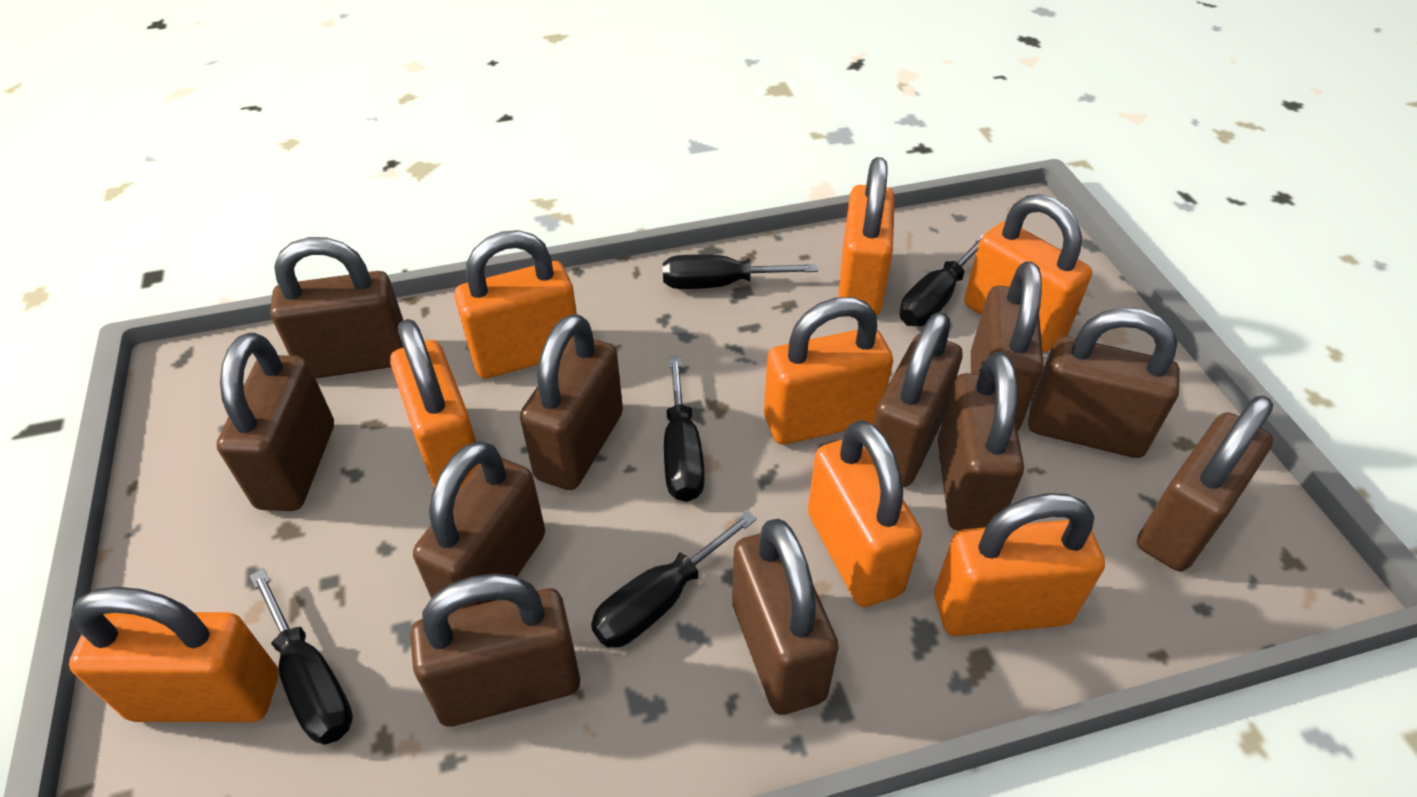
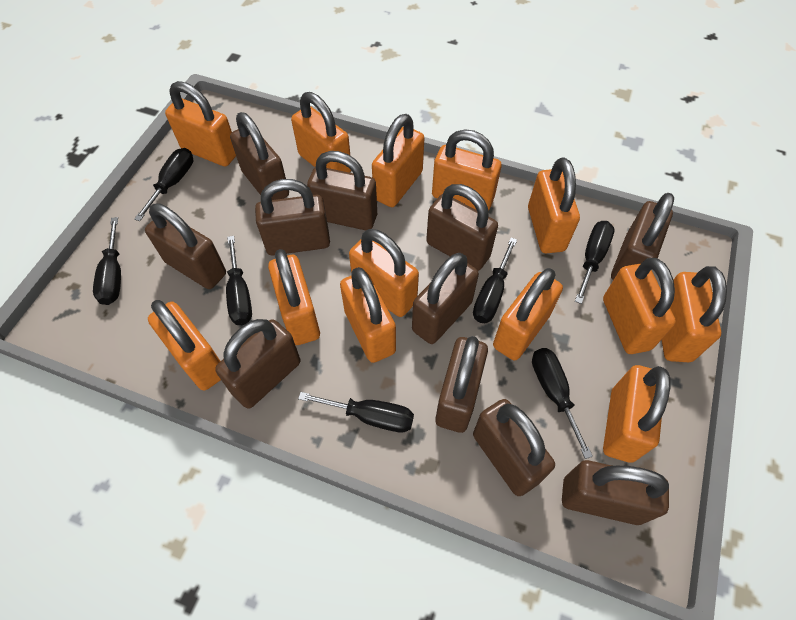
black screwdriver: 5 -> 7
orange padlock: 8 -> 13

